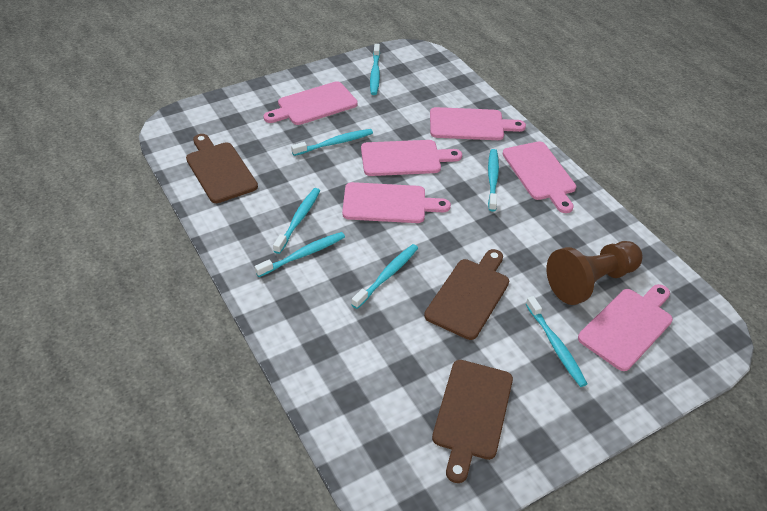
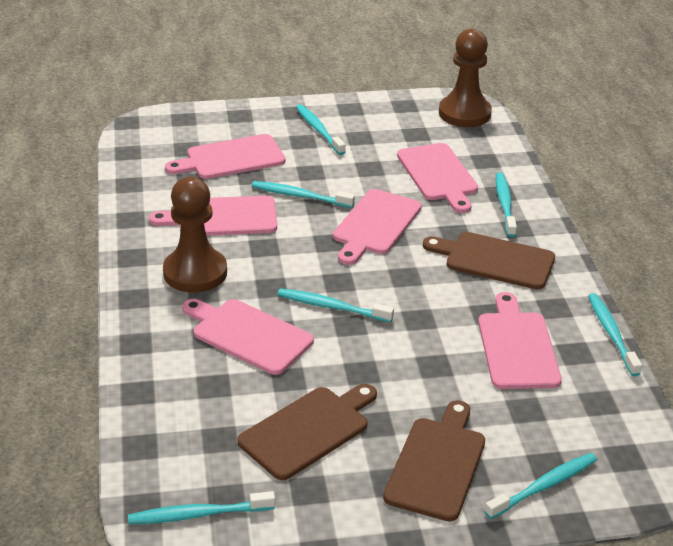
brown pawn: 1 -> 2

